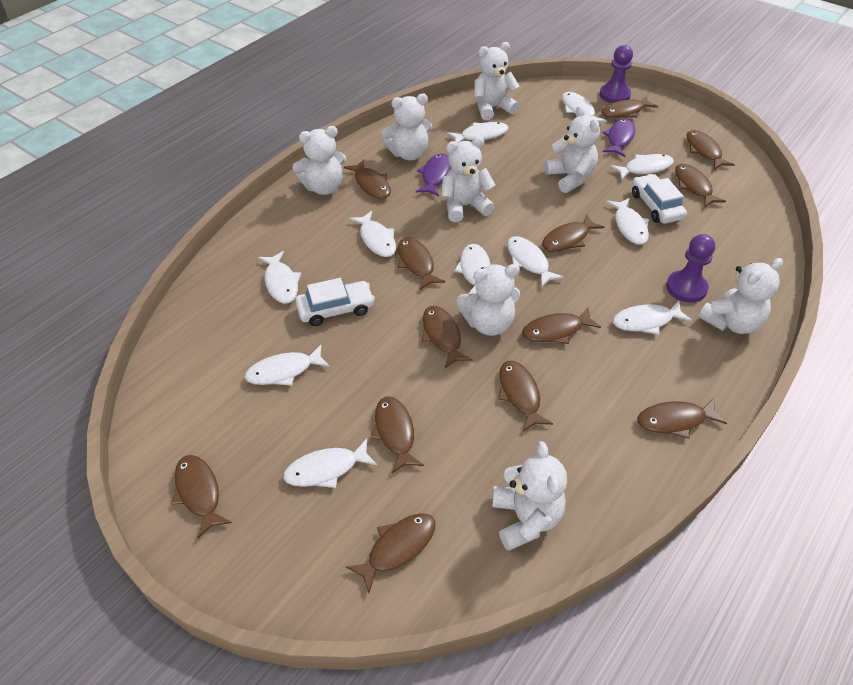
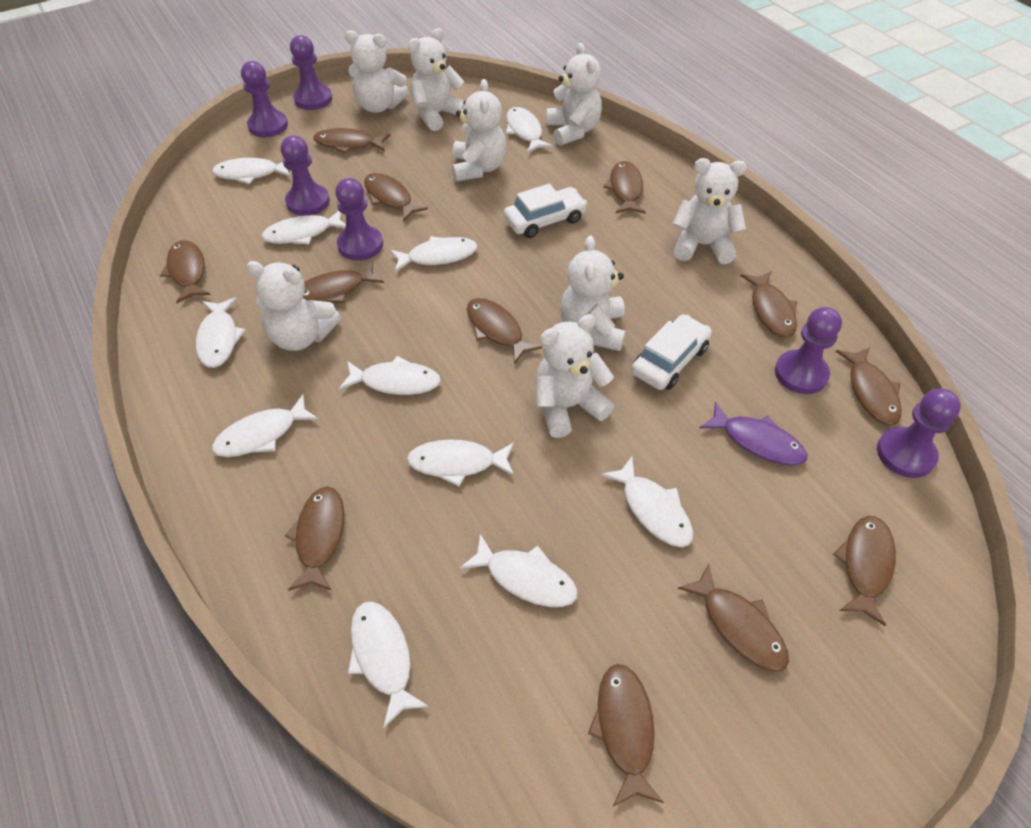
brown fish: 13 -> 12
purple fish: 2 -> 1
purple pawn: 2 -> 6

